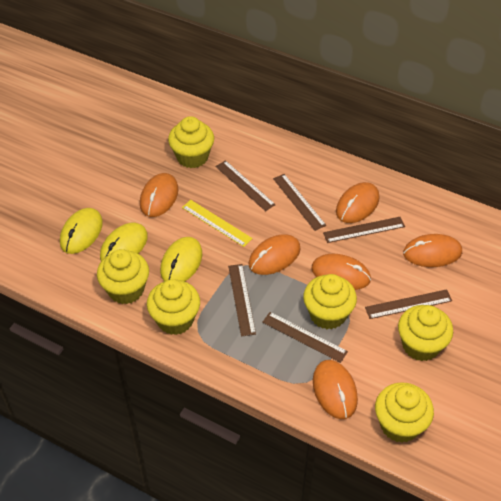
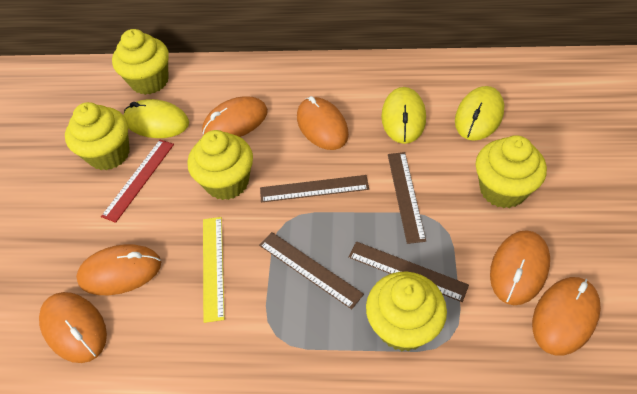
brown ruler: 6 -> 4
red ruler: 0 -> 1
yellow cupcake: 6 -> 5

